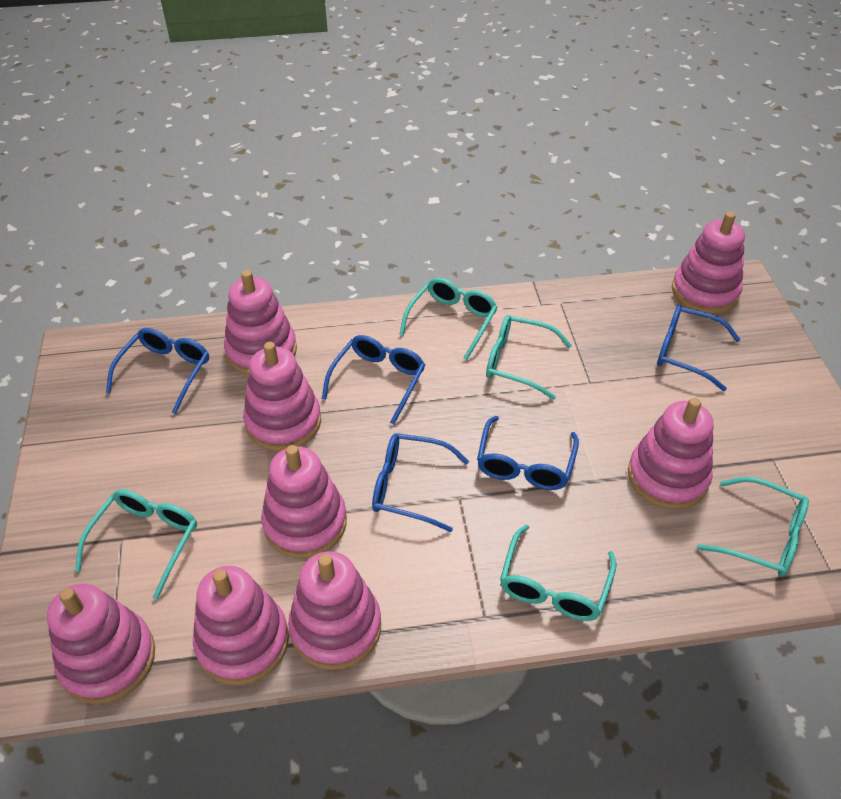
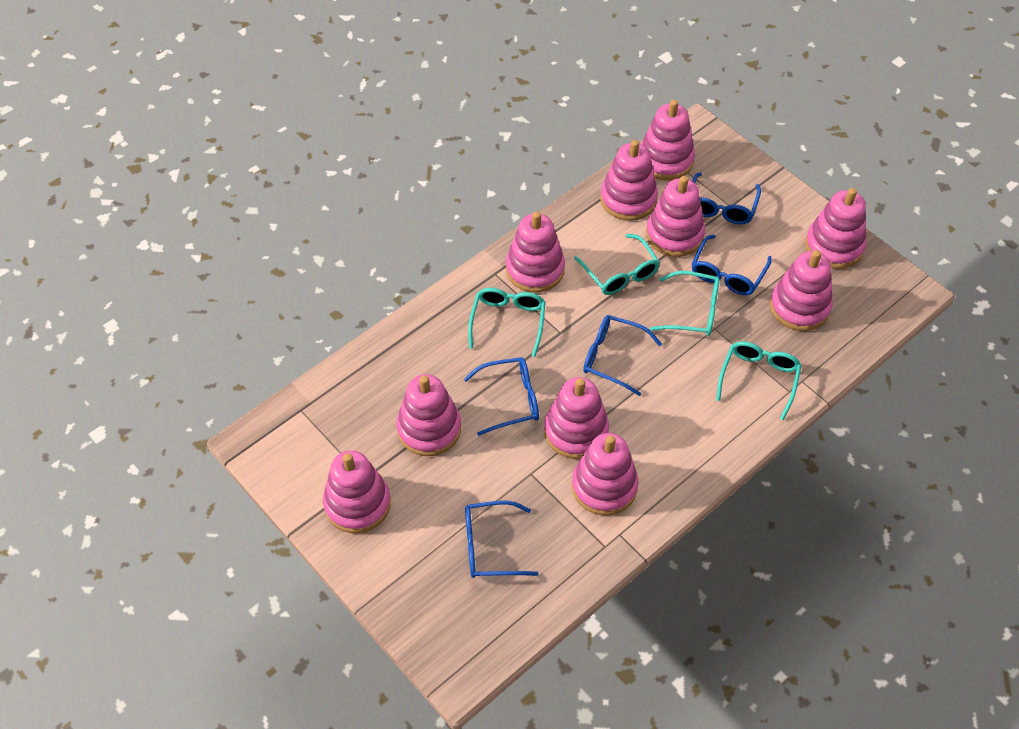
pink stacking toy: 8 -> 10
turquoise glasses: 5 -> 4

